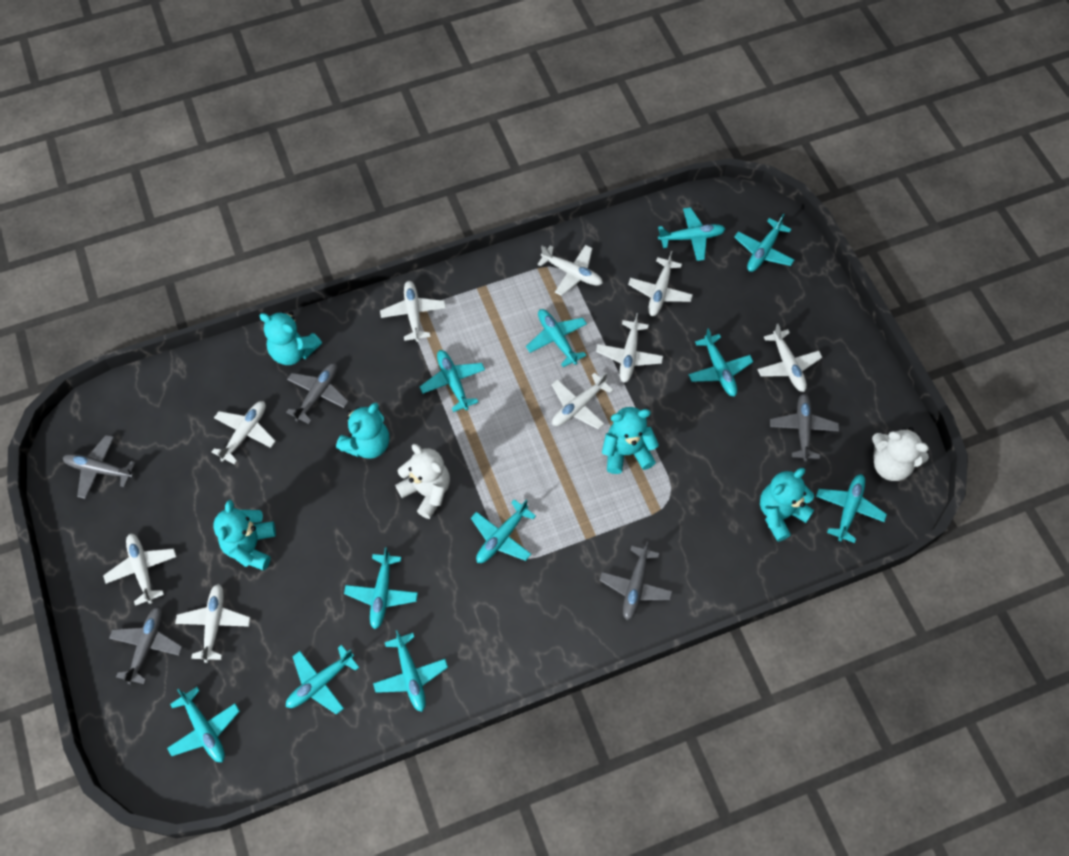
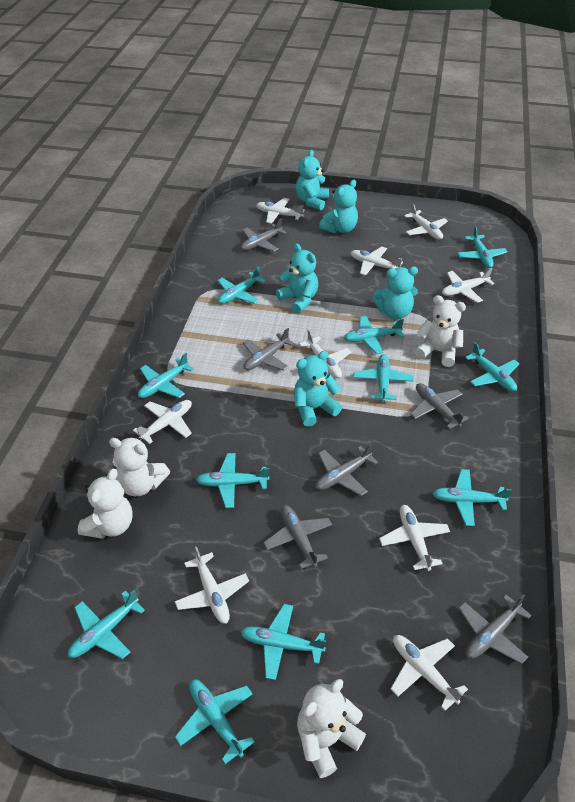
grey plane: 5 -> 6
white teddy bear: 2 -> 4

